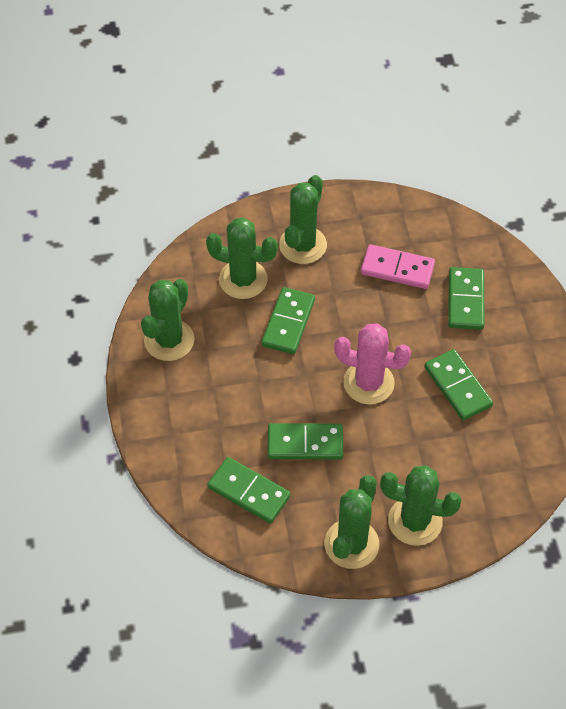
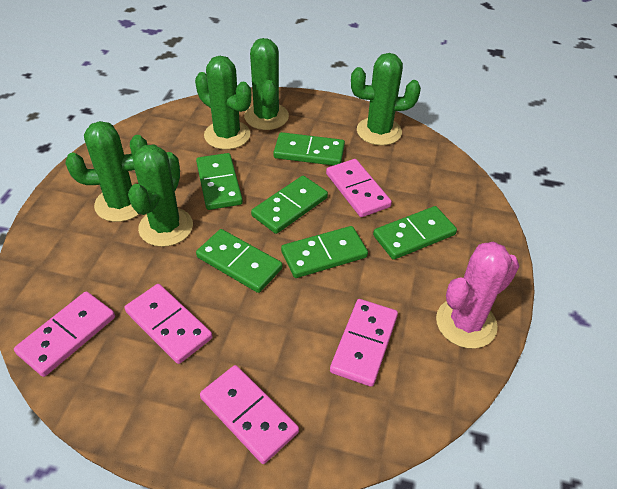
green domino: 5 -> 6
pink domino: 1 -> 5

